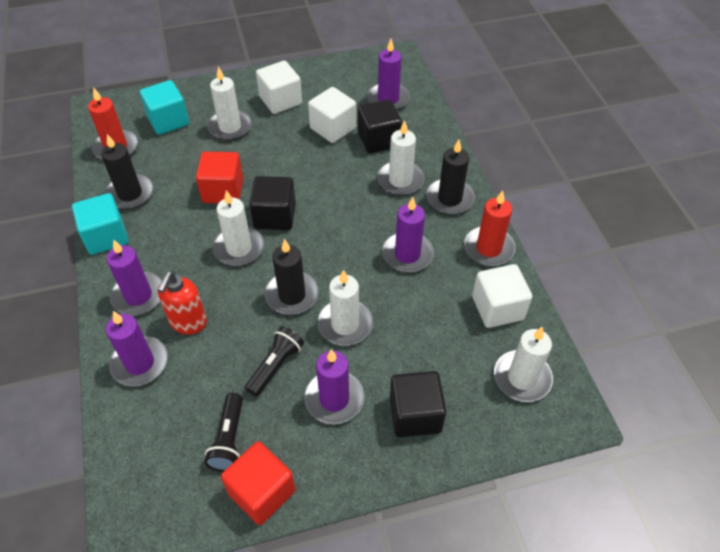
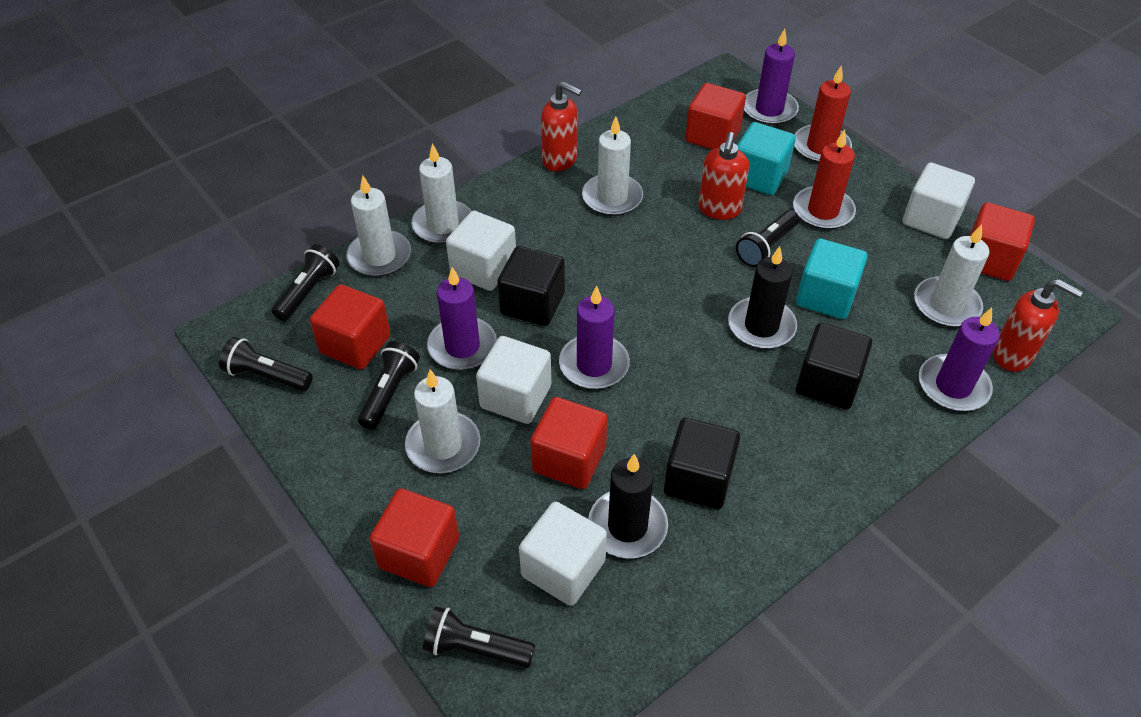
black candle: 3 -> 2
black flashlight: 2 -> 5
purple candle: 5 -> 4
red cube: 2 -> 5
red soap dispenser: 1 -> 3
white cube: 3 -> 4

